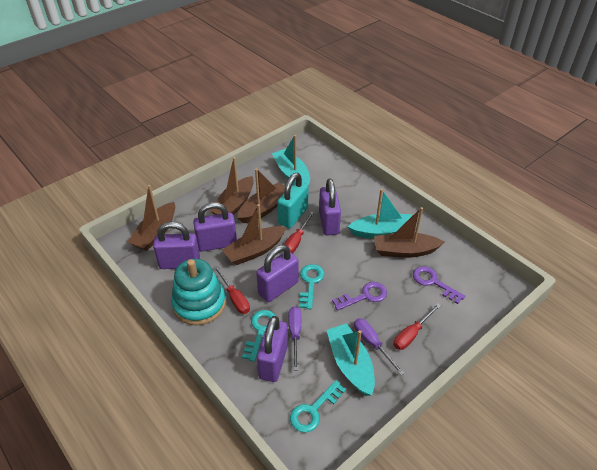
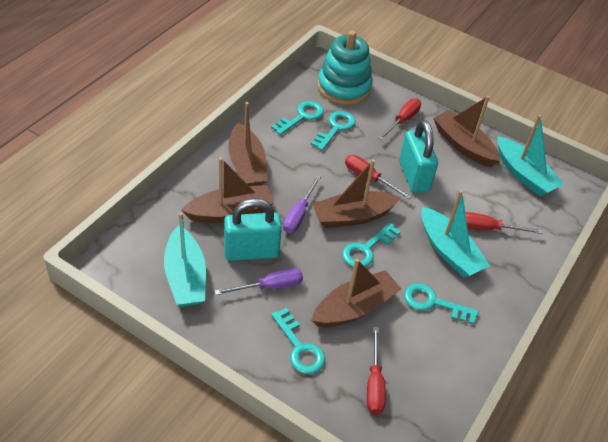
purple key: 2 -> 0
purple padlock: 5 -> 0
red screwdriver: 3 -> 4
turquoise key: 3 -> 5
turquoise padlock: 1 -> 2

